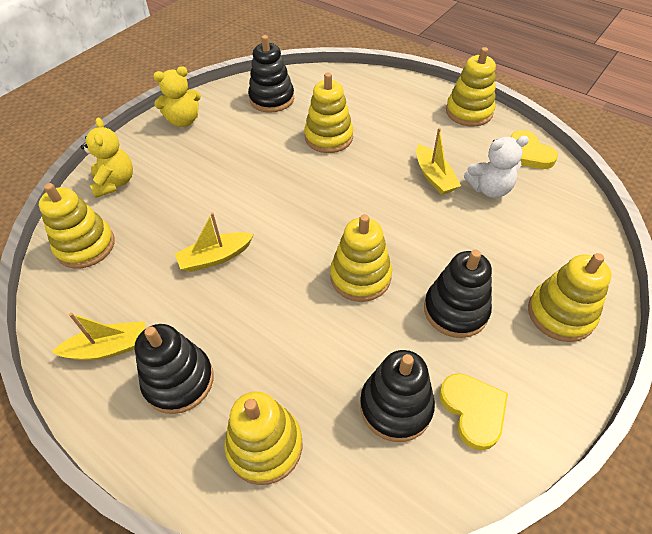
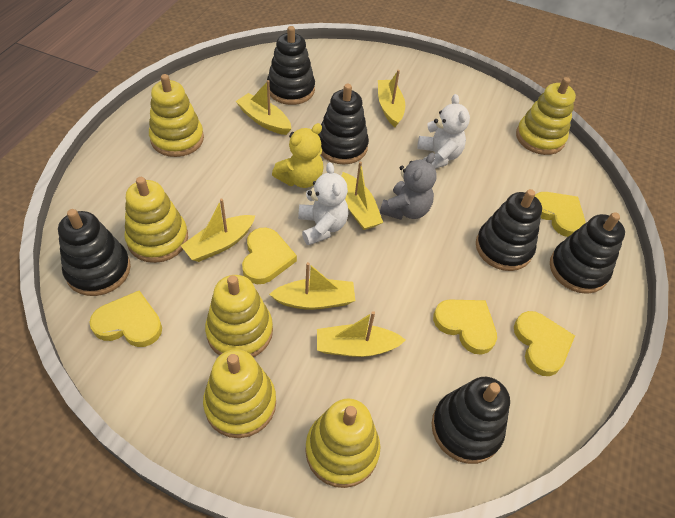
black stacking toy: 4 -> 6
grey teddy bear: 0 -> 1
white teddy bear: 1 -> 2
yellow boat: 3 -> 6
yellow heart: 2 -> 5
yellow teddy bear: 2 -> 1

